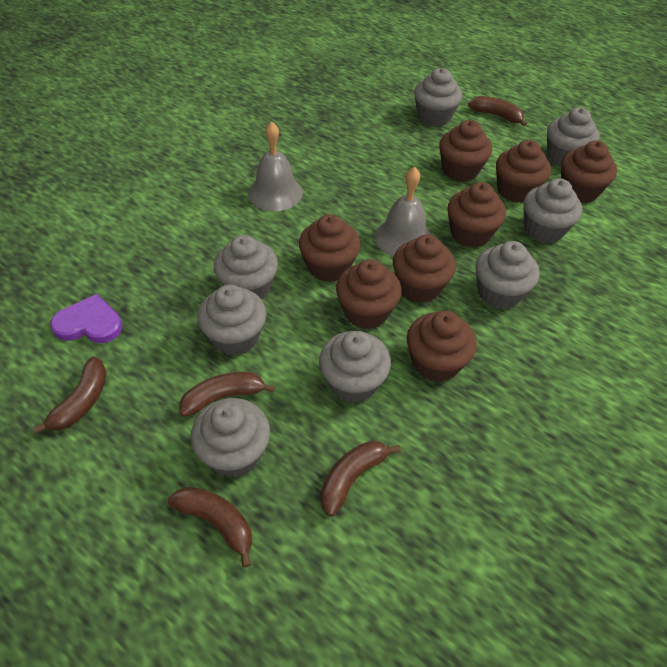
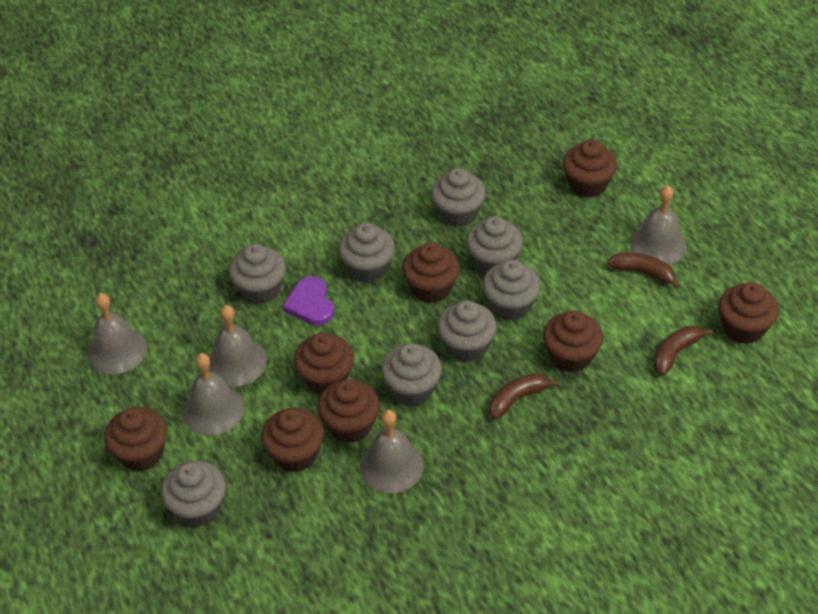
brown banana: 5 -> 3
grey bell: 2 -> 5

